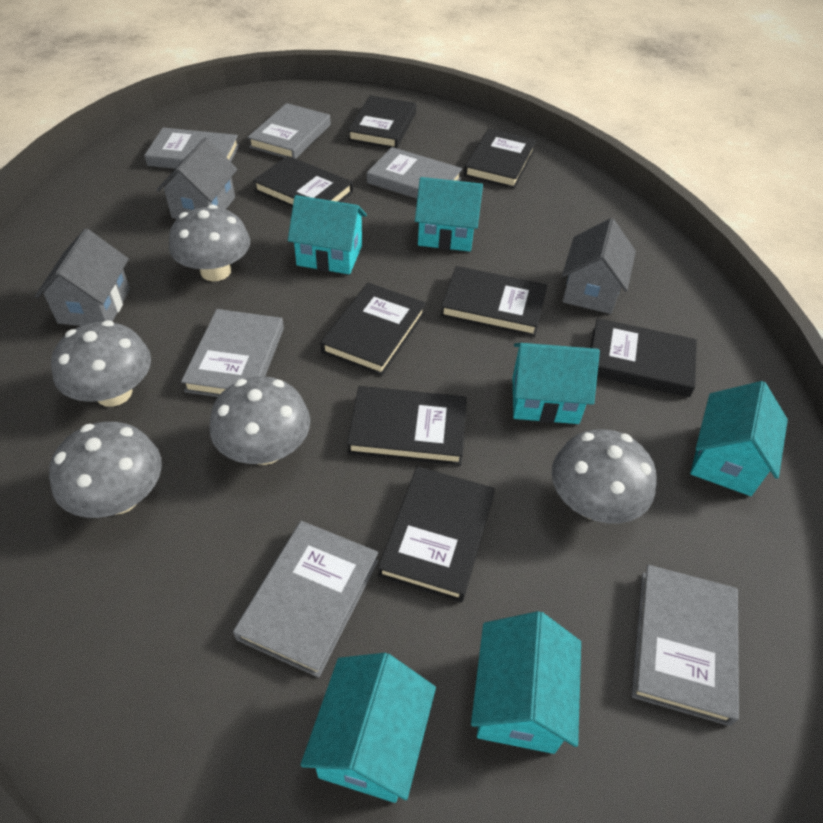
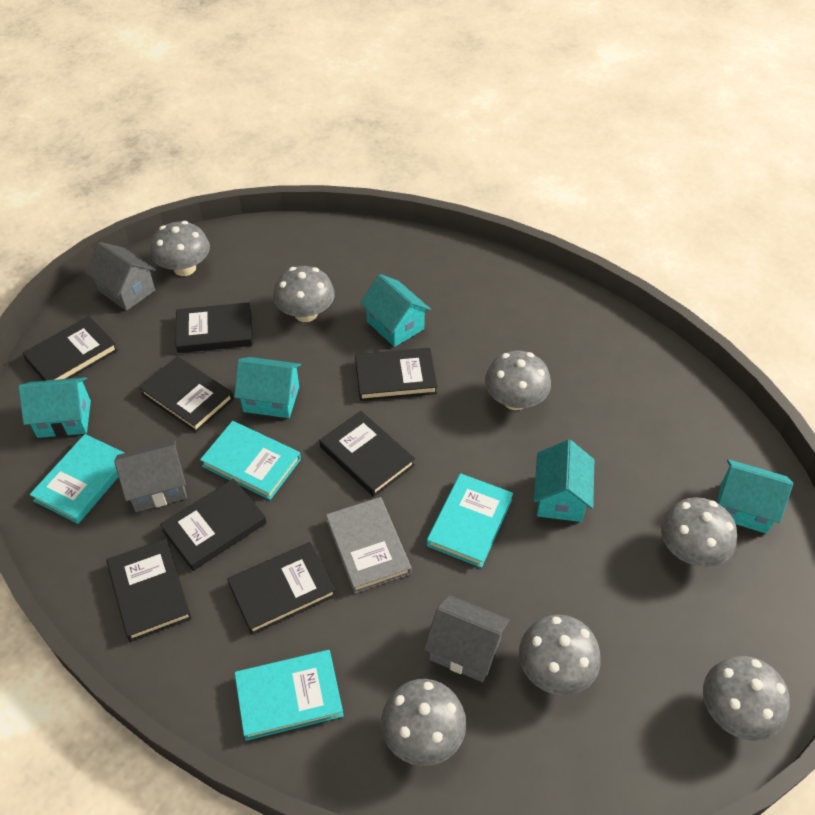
grey book: 6 -> 1
grey mushroom: 5 -> 7
turquoise book: 0 -> 4
turquoise house: 6 -> 5

